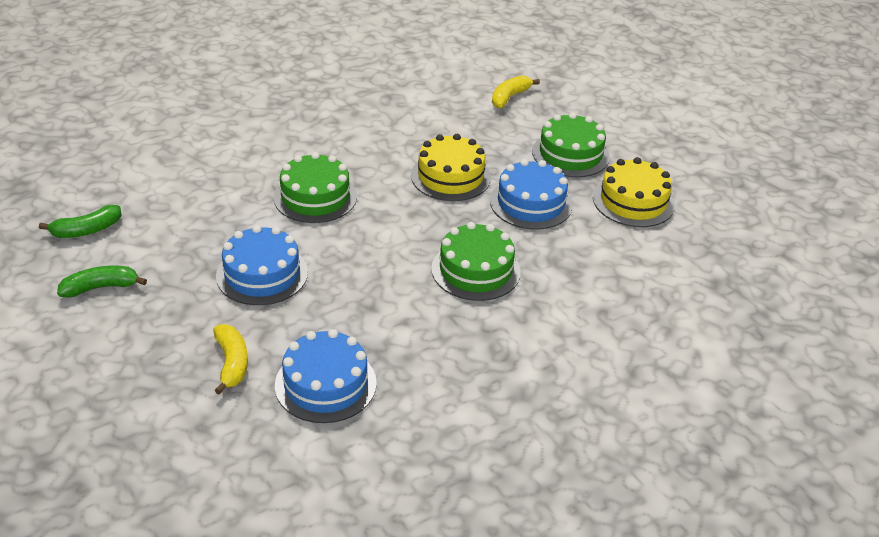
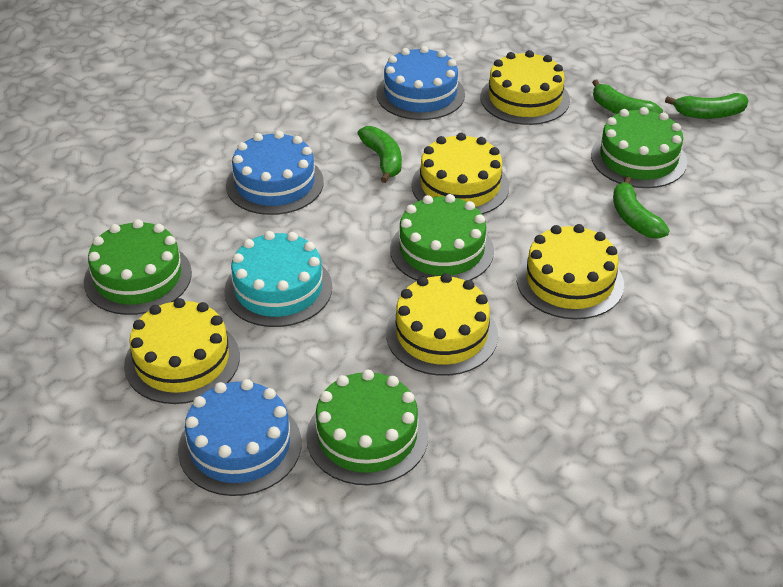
green banana: 2 -> 4
green cake: 3 -> 4
turquoise cake: 0 -> 1
yellow banana: 2 -> 0
yellow cake: 2 -> 5

